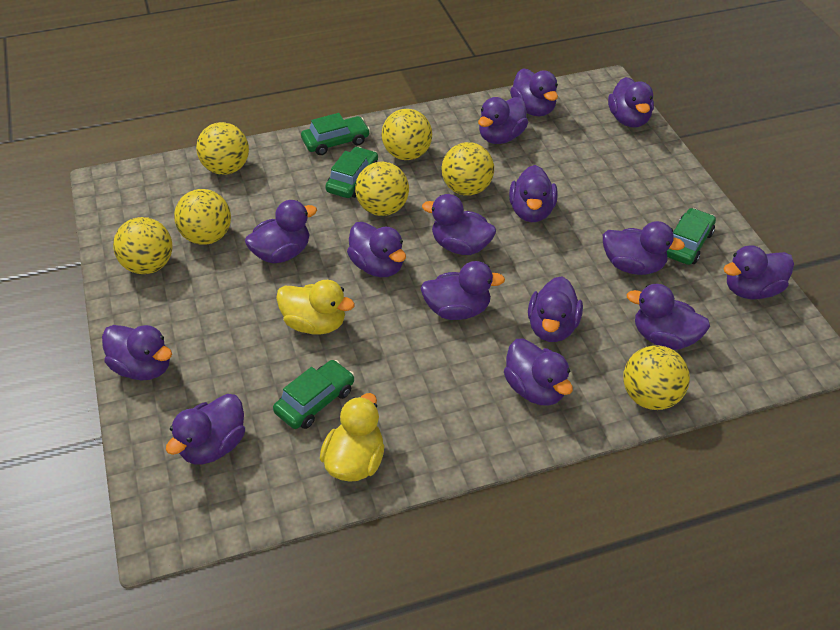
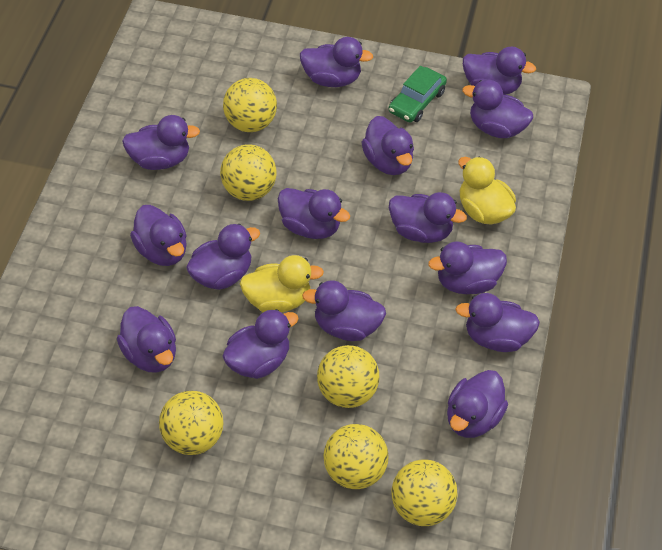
green car: 4 -> 1
yellow ball: 7 -> 6

